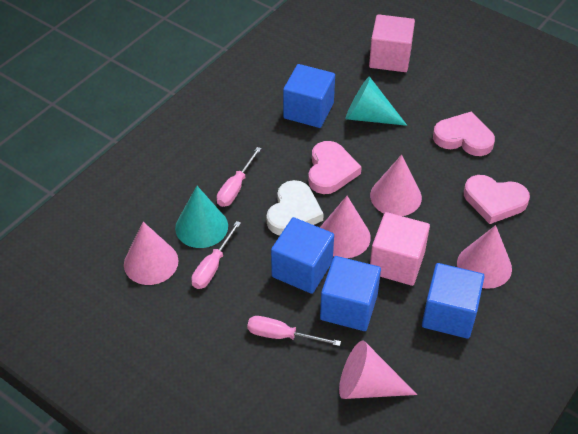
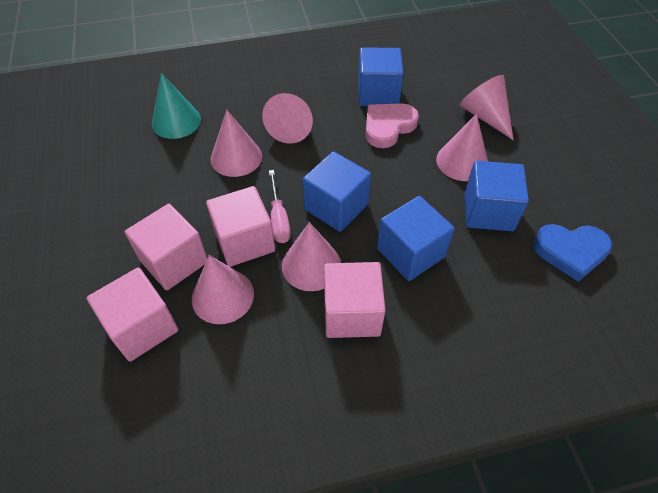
blue heart: 0 -> 1
pink cone: 5 -> 6
pink cube: 2 -> 4
pink heart: 3 -> 1
pink screwdriver: 3 -> 1
turquoise cone: 2 -> 1
white heart: 1 -> 0

